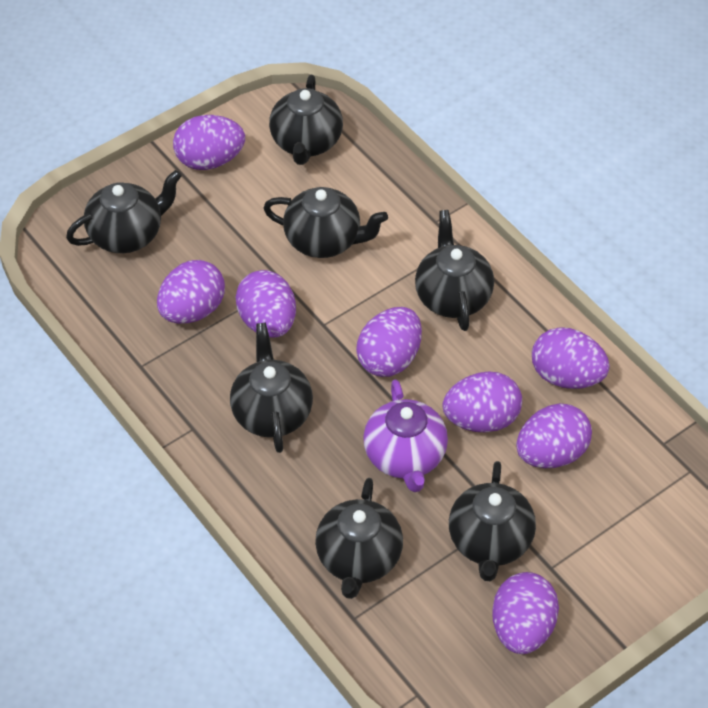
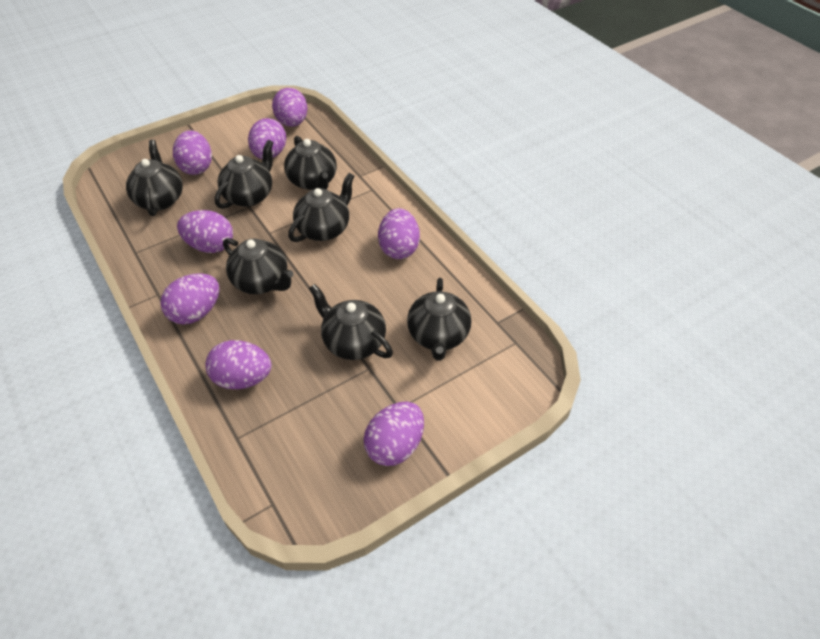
purple teapot: 1 -> 0

